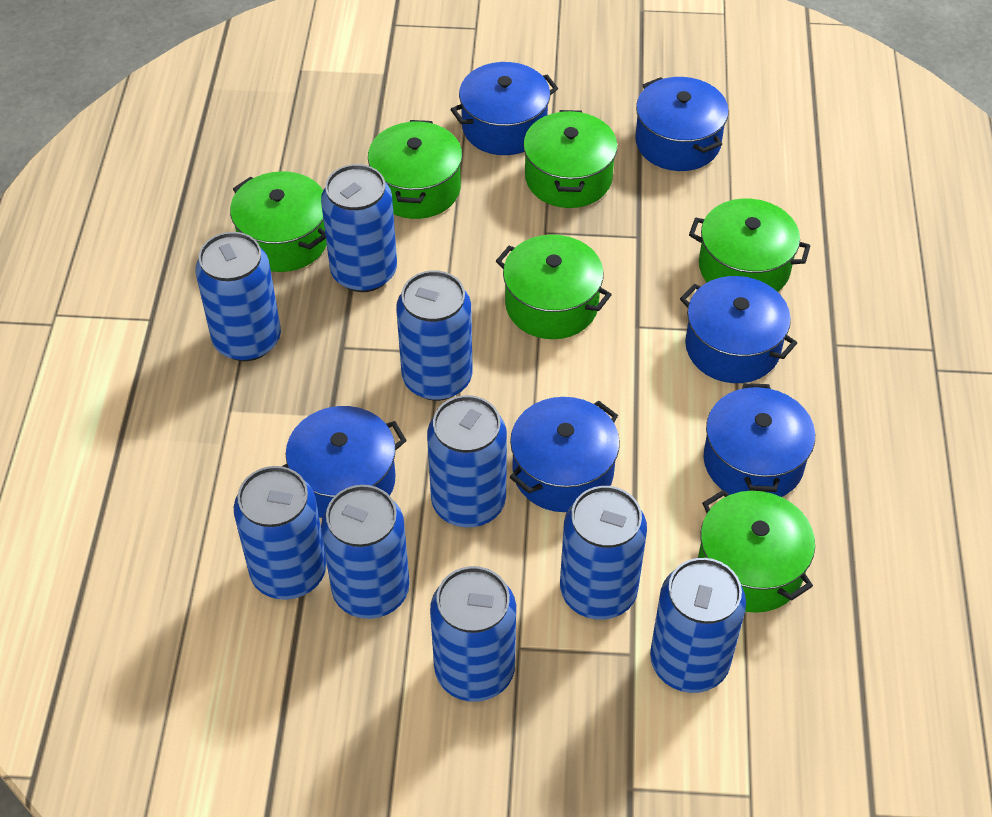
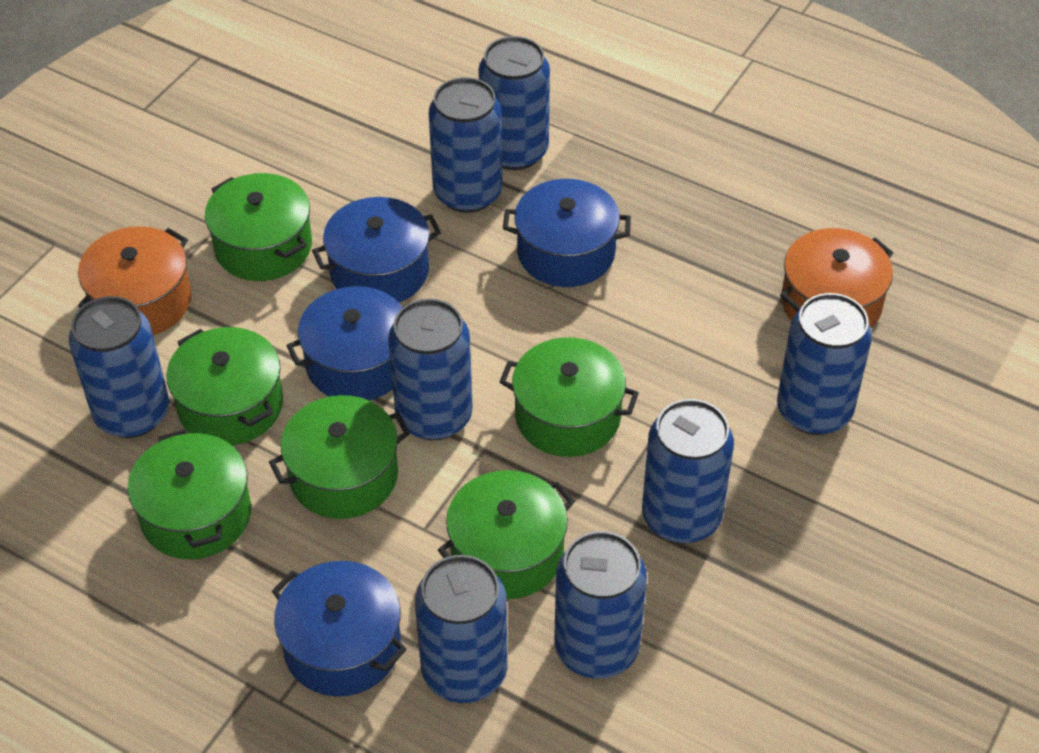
blue can: 9 -> 8
blue pot: 6 -> 4
orange pot: 0 -> 2

